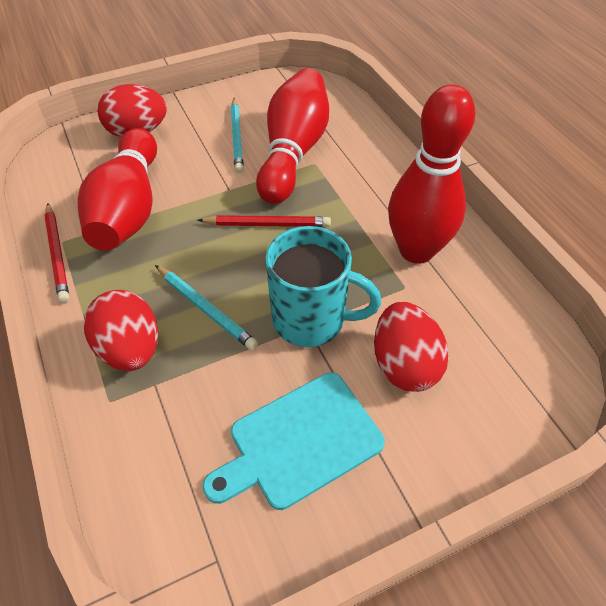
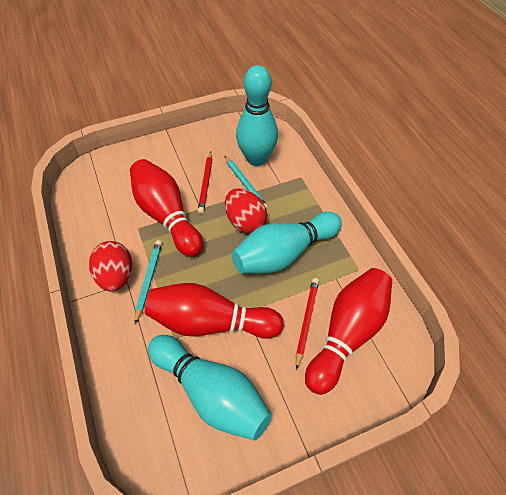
red egg: 3 -> 2
turquoise bowling pin: 0 -> 3
turquoise cutting board: 1 -> 0
turquoise mug: 1 -> 0

